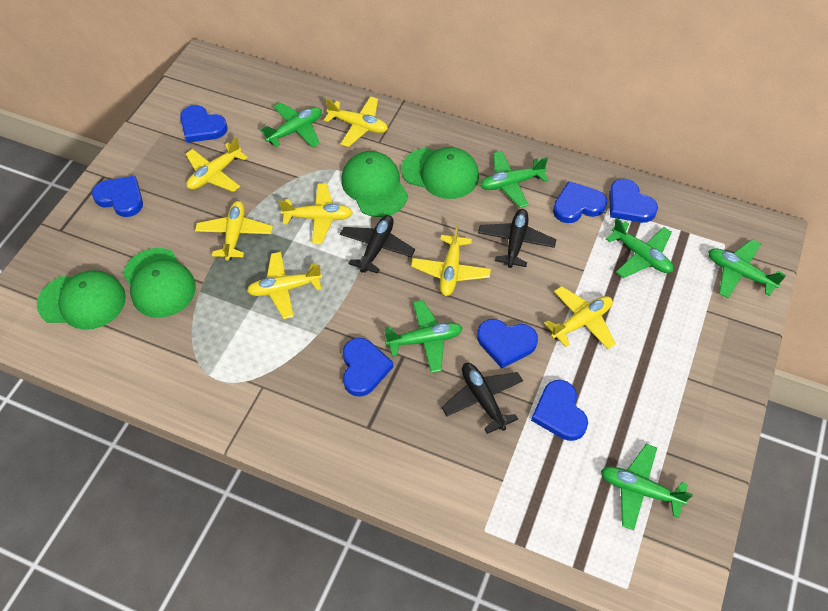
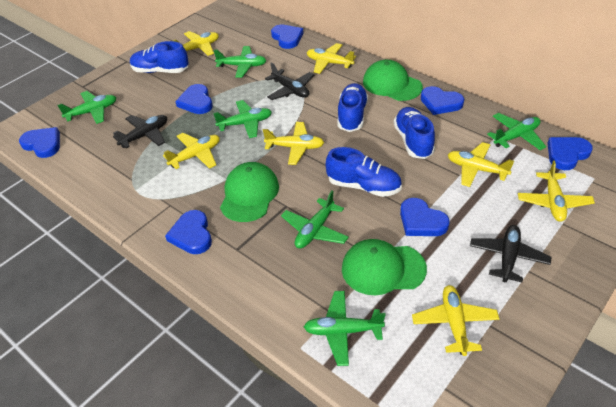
blue shoe: 0 -> 4
green cap: 4 -> 3

